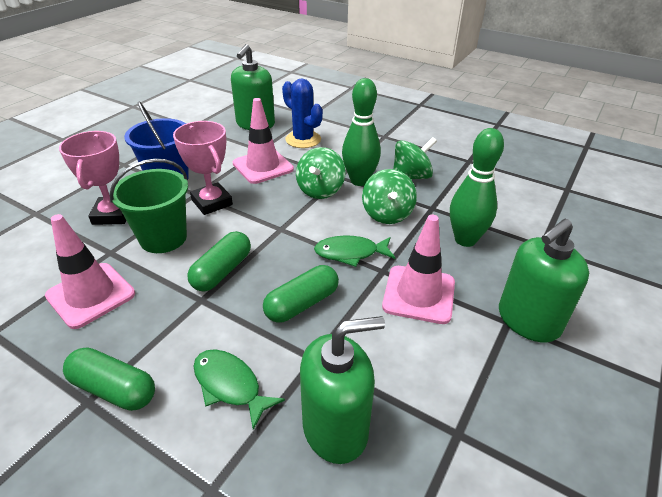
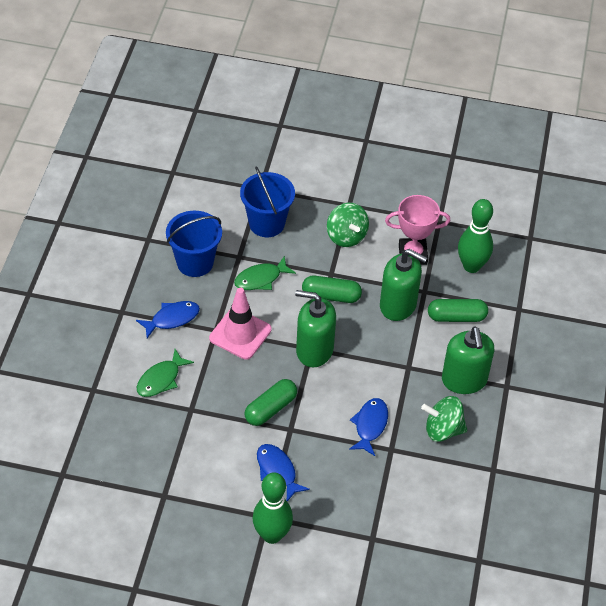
blue bucket: 1 -> 2
blue cactus: 1 -> 0
blue fish: 0 -> 3
green bucket: 1 -> 0
green spinning top: 3 -> 2
pink traffic cone: 3 -> 1
pink trophy: 2 -> 1

